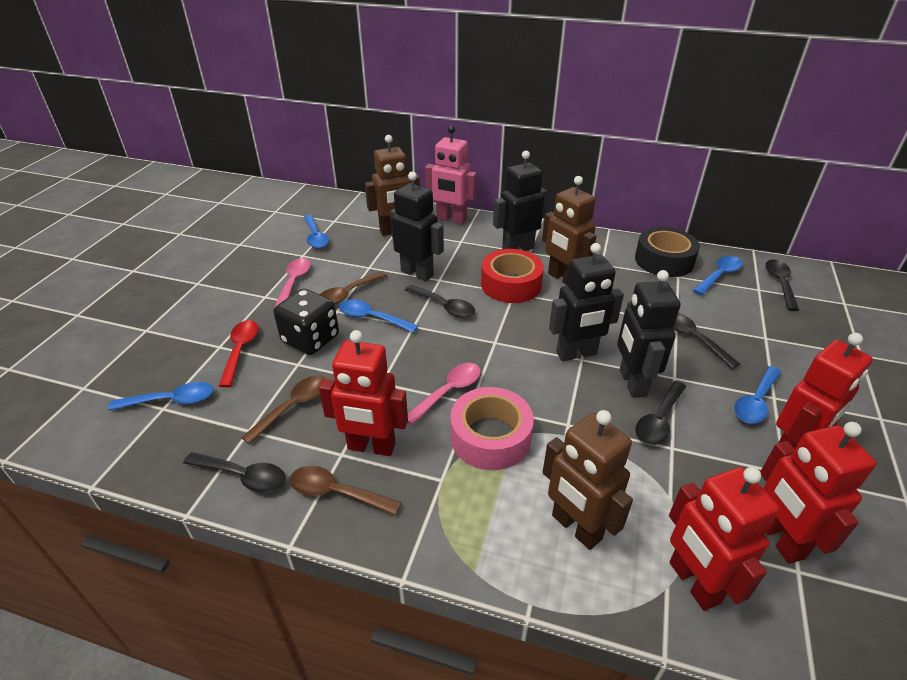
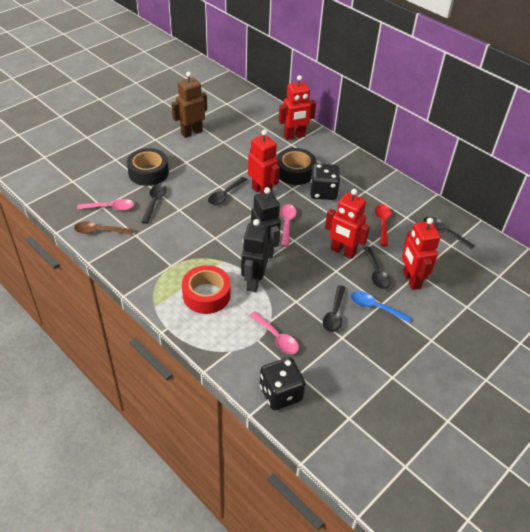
black dice: 1 -> 2
black robot: 4 -> 2
black tape: 1 -> 2
blue spoon: 5 -> 1
brown robot: 3 -> 1
brown spoon: 3 -> 1
pink robot: 1 -> 0
pink spoon: 2 -> 3
pink tape: 1 -> 0

